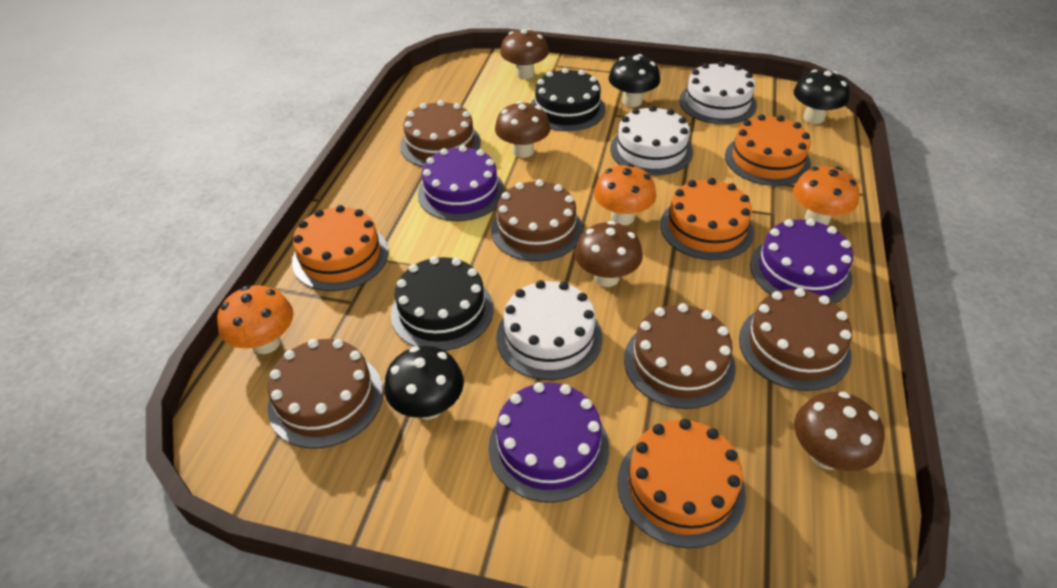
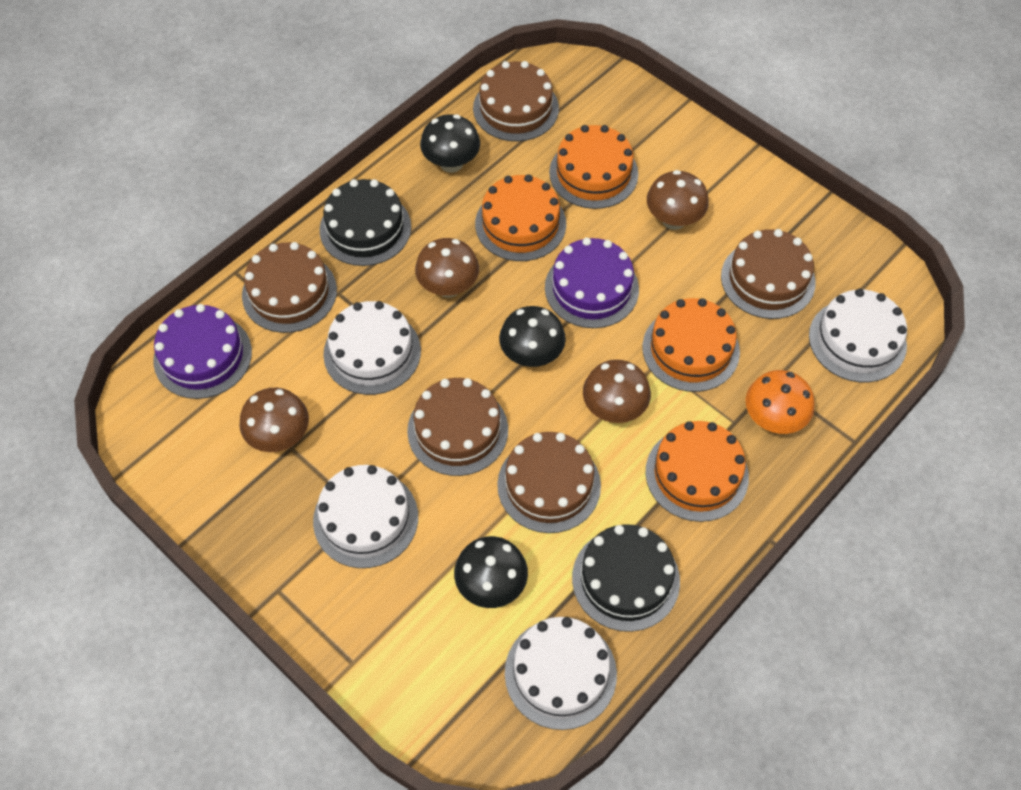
orange mushroom: 3 -> 1
purple cake: 3 -> 2
white cake: 3 -> 4

